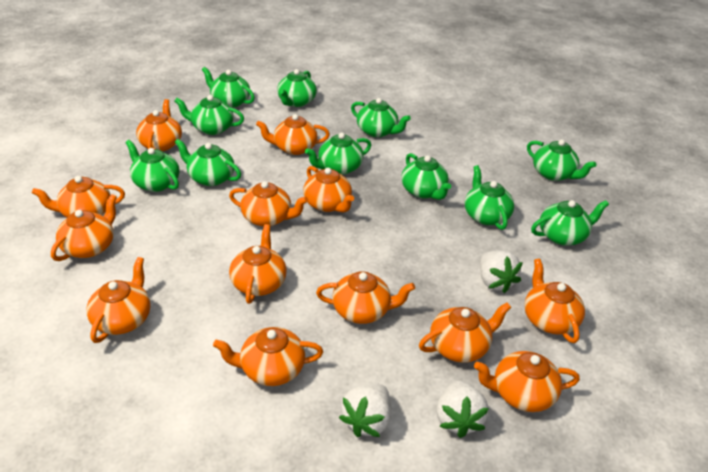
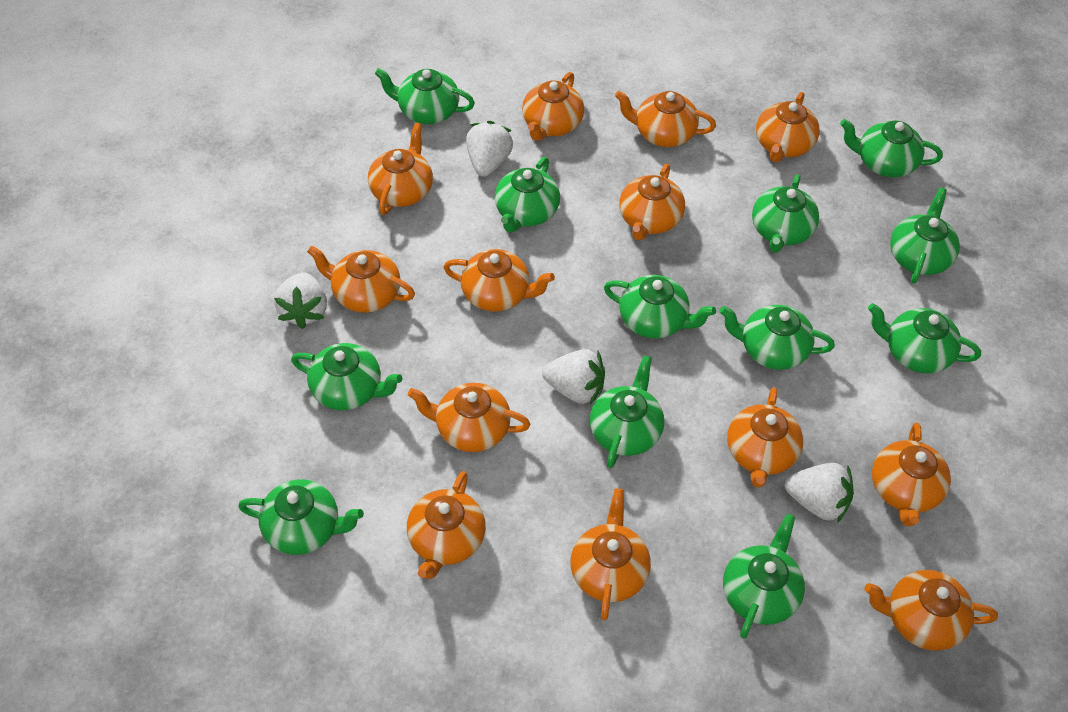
green teapot: 11 -> 12
white strawberry: 3 -> 4

